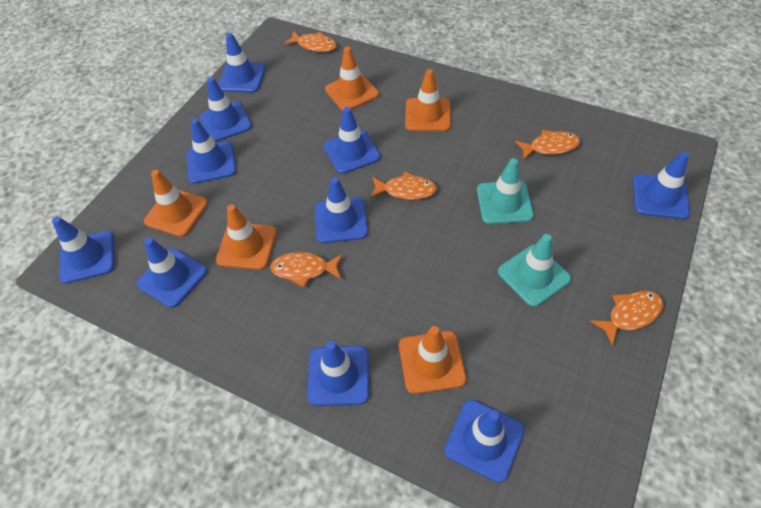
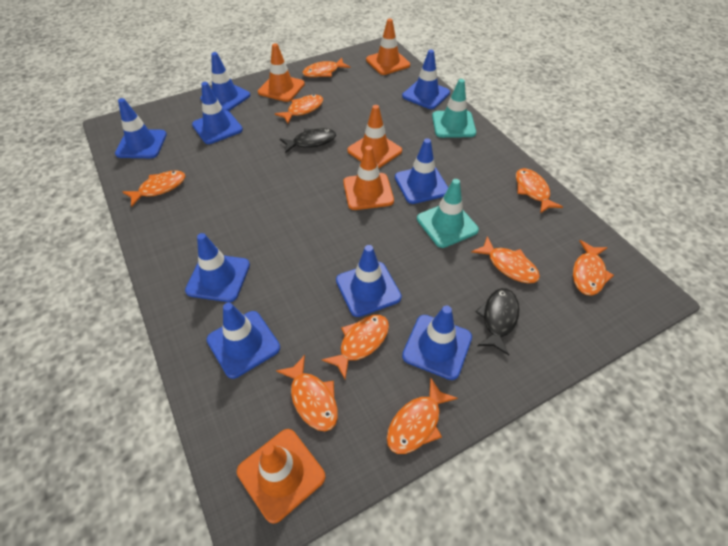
black fish: 0 -> 2
blue traffic cone: 10 -> 9
orange fish: 5 -> 9

